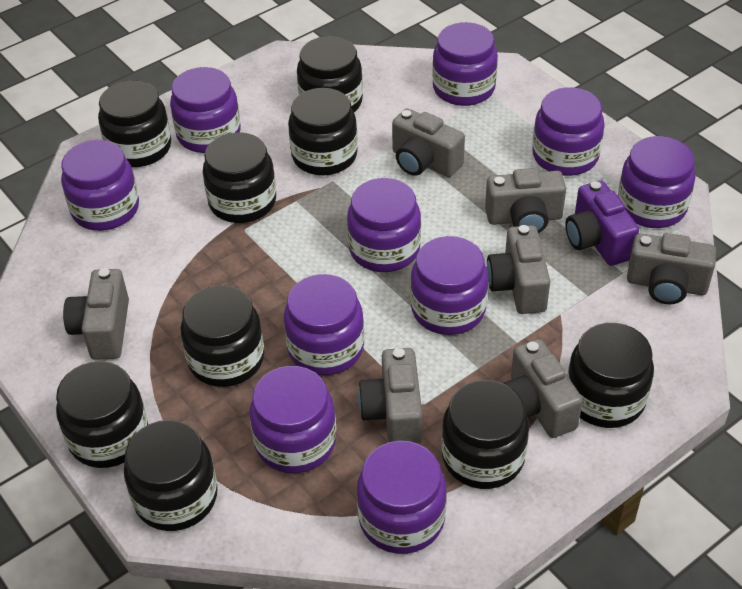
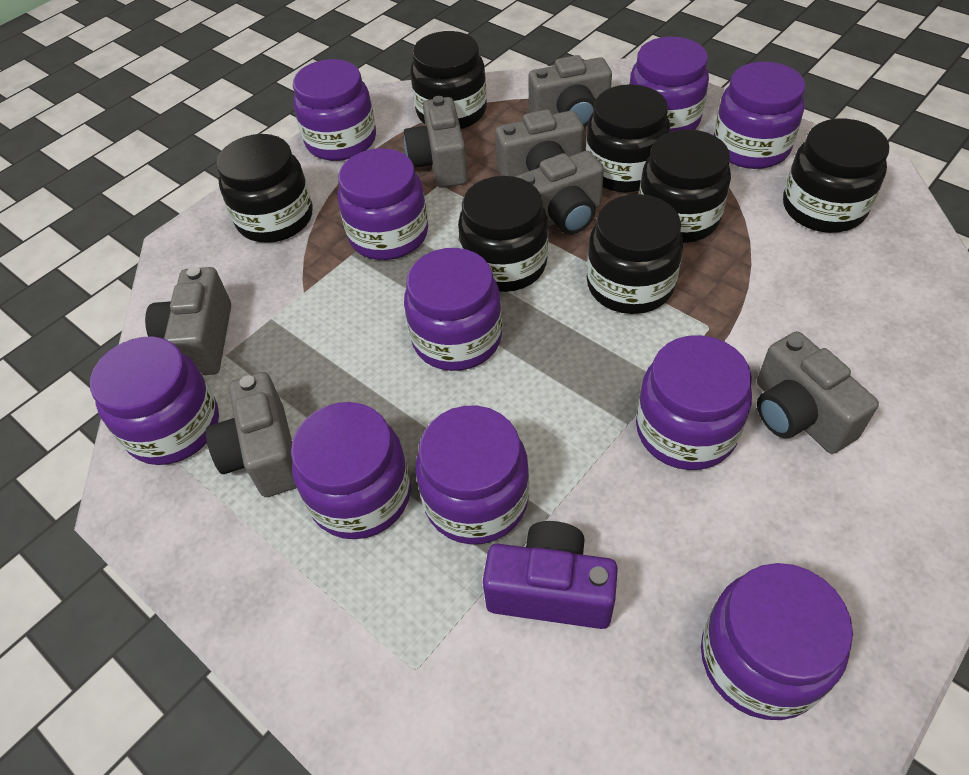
black jar: 9 -> 7

